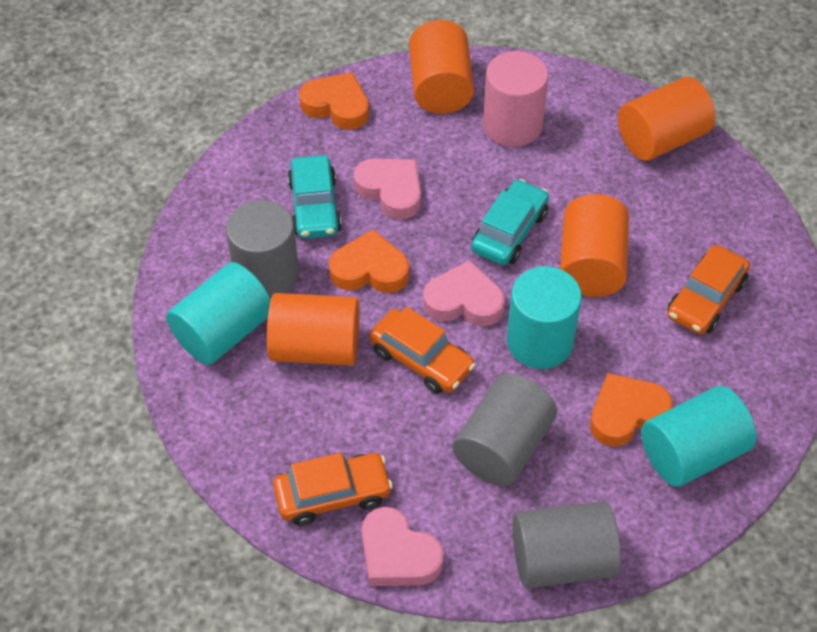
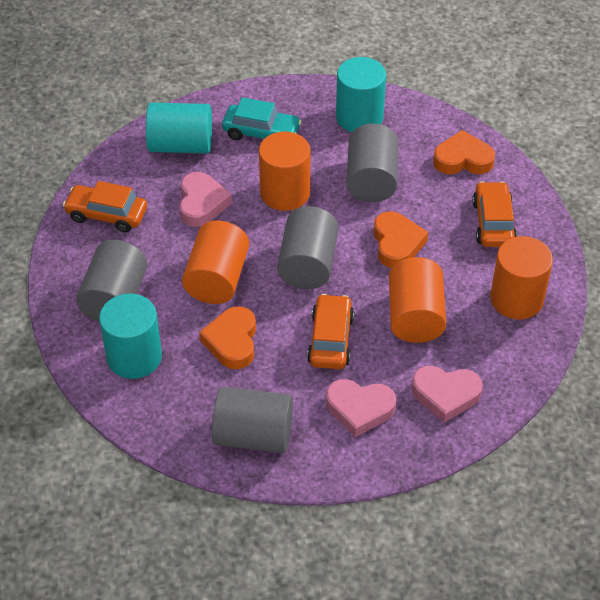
grey cylinder: 3 -> 4
pink cylinder: 1 -> 0
turquoise car: 2 -> 1

